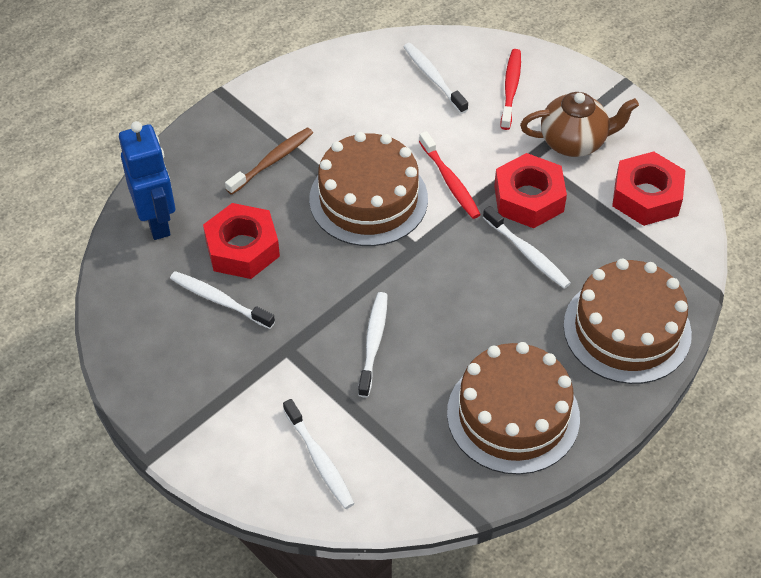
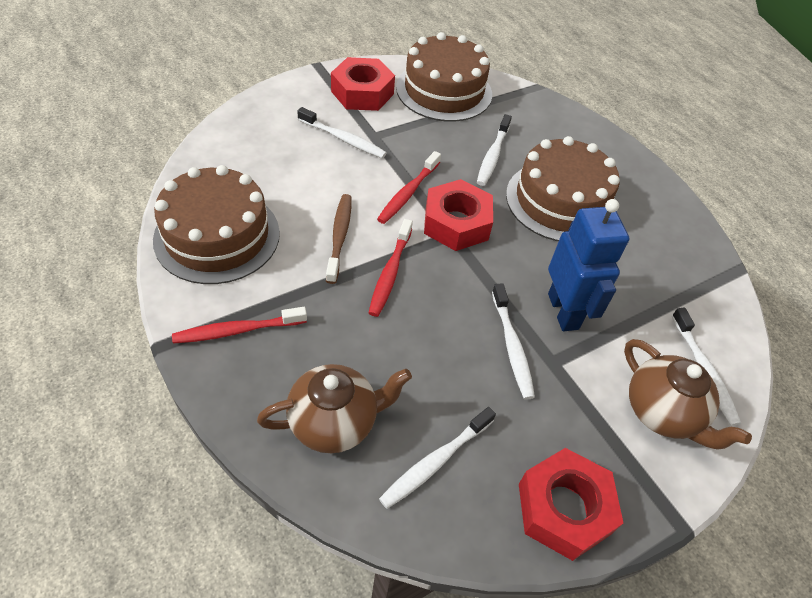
brown teapot: 1 -> 2
red toothbrush: 2 -> 3

